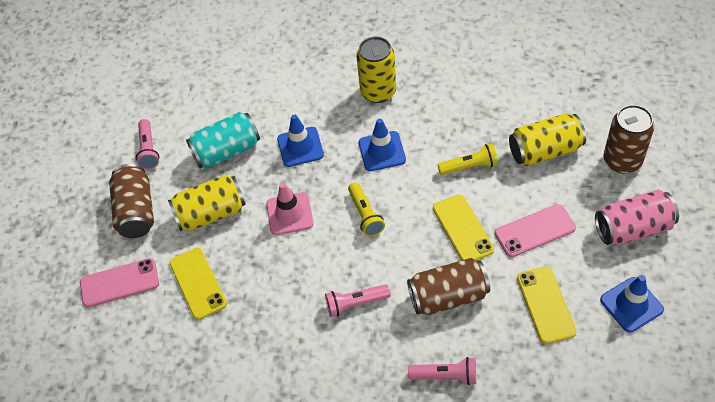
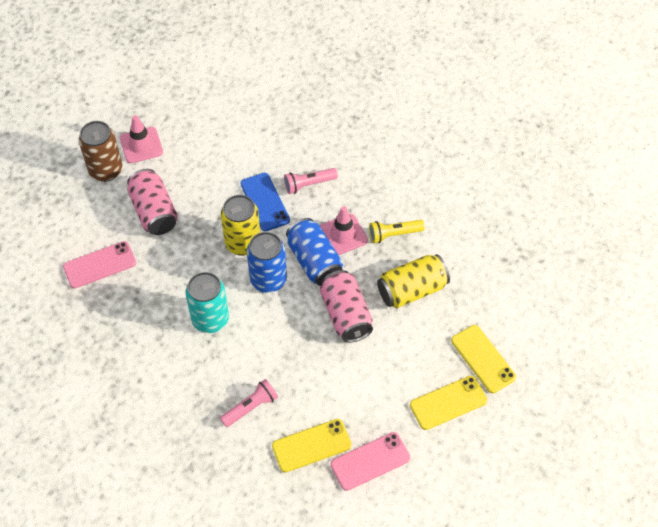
blue can: 0 -> 2
blue phone: 0 -> 1
blue traffic cone: 3 -> 0
brown can: 3 -> 1
pink can: 1 -> 2
pink flashlight: 3 -> 2
pink traffic cone: 1 -> 2
yellow can: 3 -> 2
yellow flashlight: 2 -> 1

